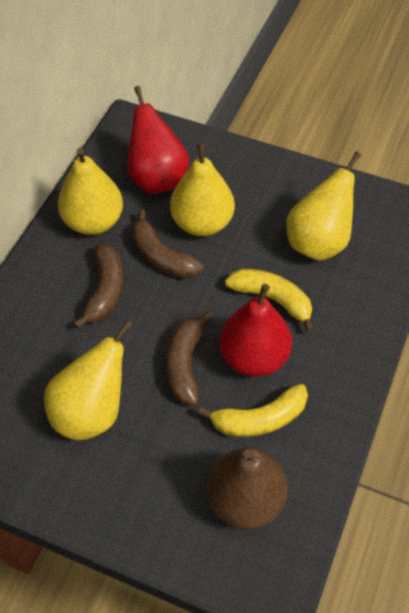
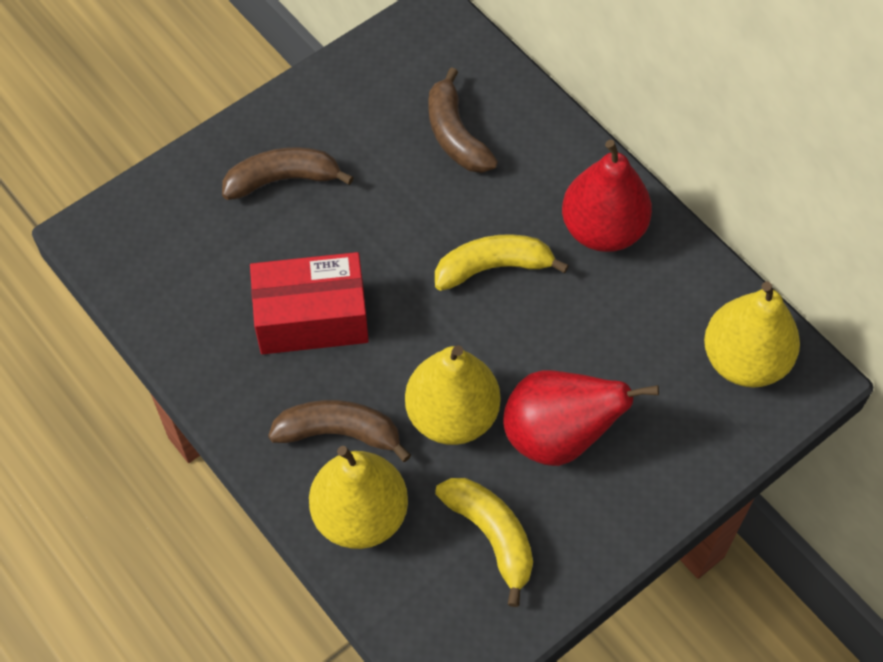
brown pear: 1 -> 0
red box: 0 -> 1
yellow pear: 4 -> 3

